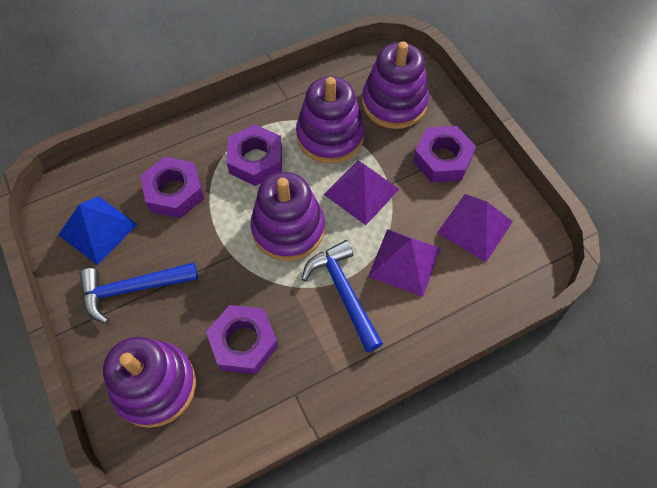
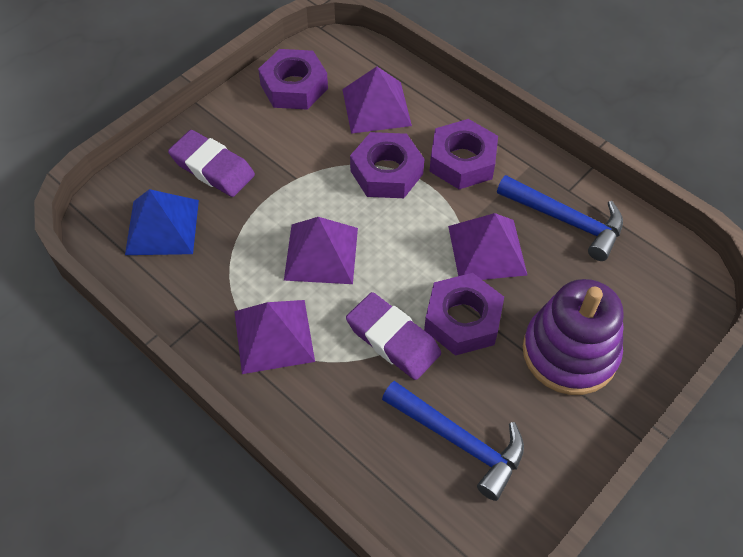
purple eraser: 0 -> 2
purple pyramid: 3 -> 4
purple stacking toy: 4 -> 1

